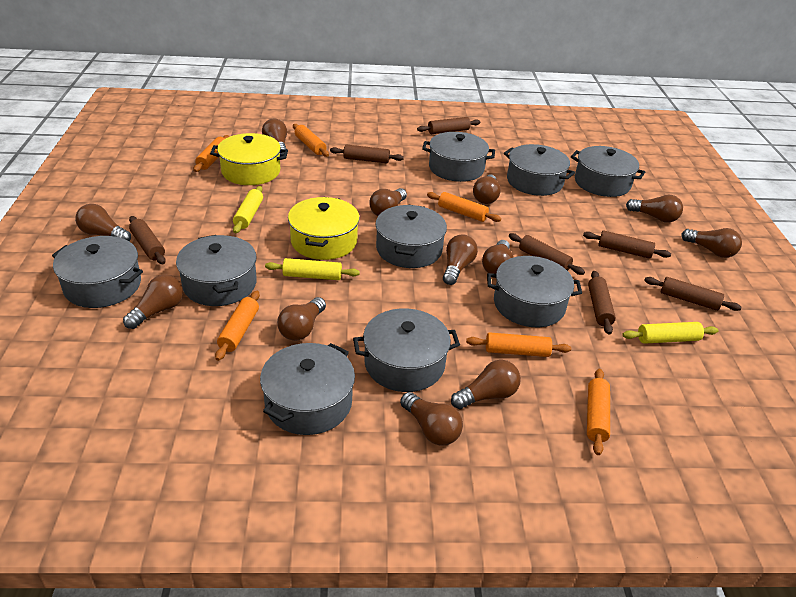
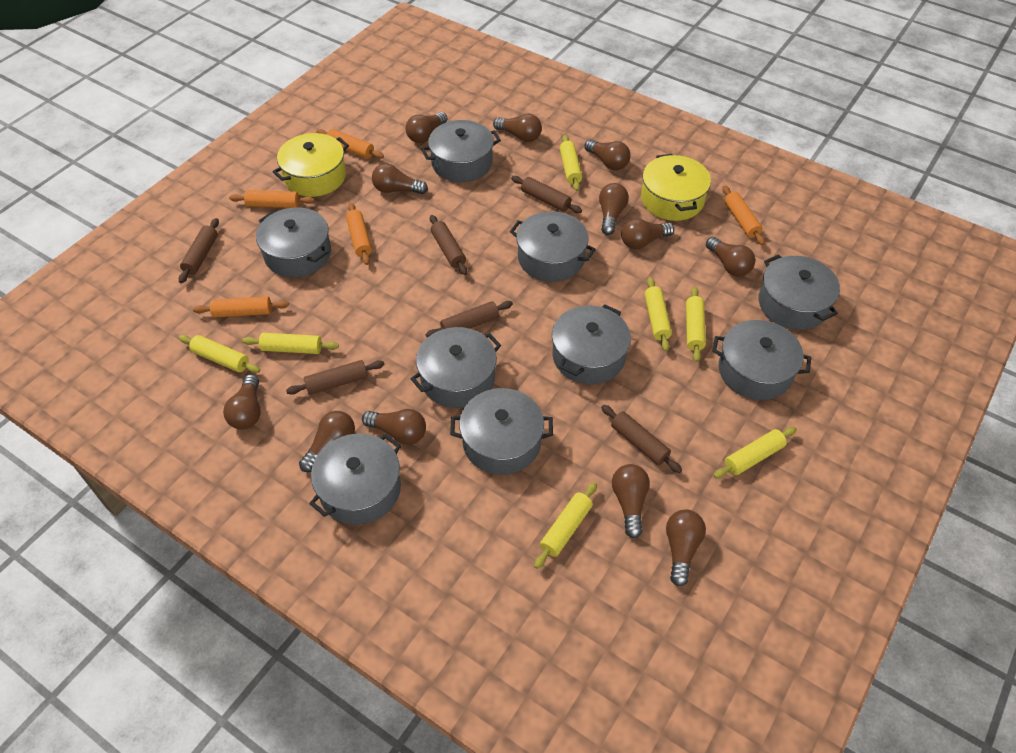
brown rolling pin: 7 -> 6
orange rolling pin: 6 -> 5
yellow rolling pin: 3 -> 7

